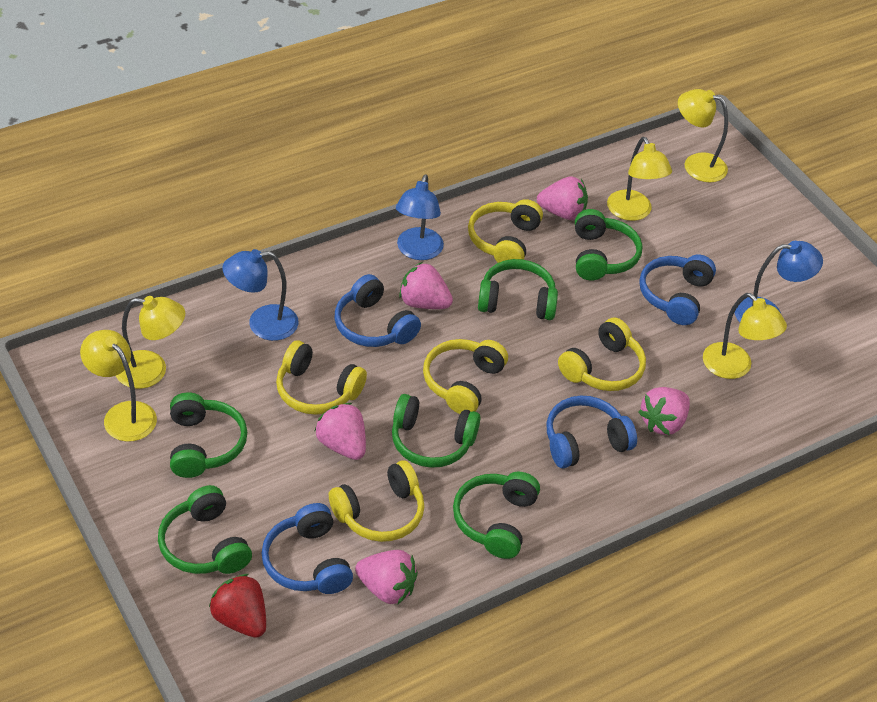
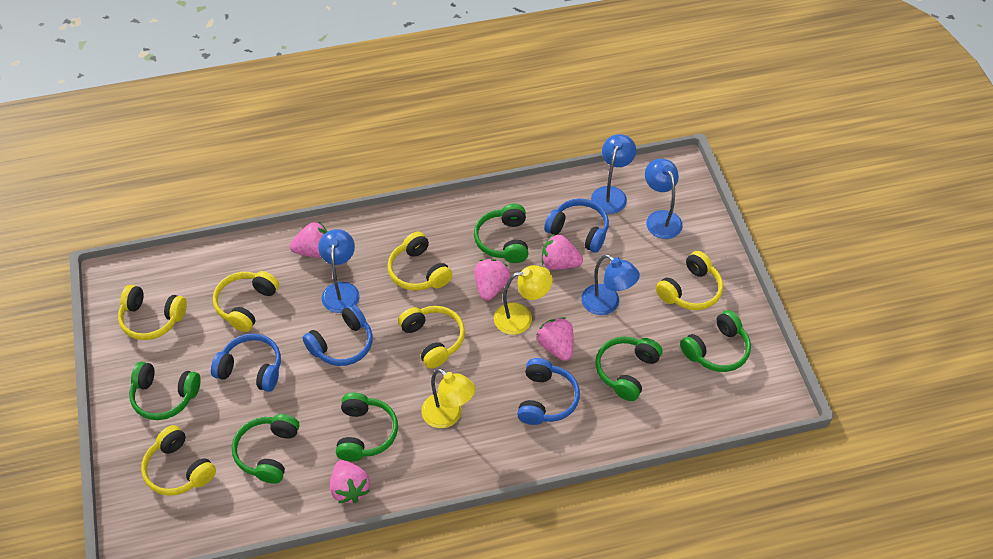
blue lamp: 3 -> 4
red strawberry: 1 -> 0
yellow headphones: 5 -> 6
yellow lamp: 5 -> 2

